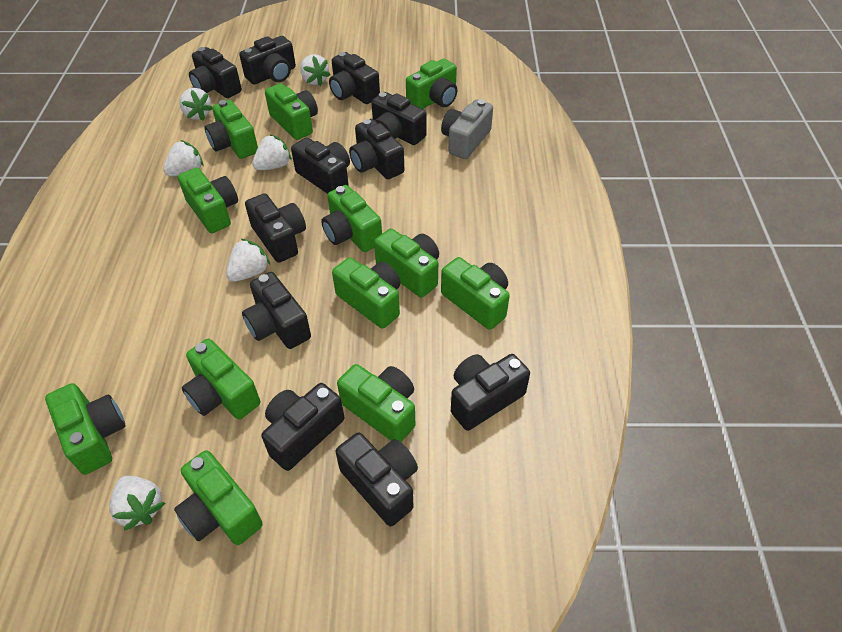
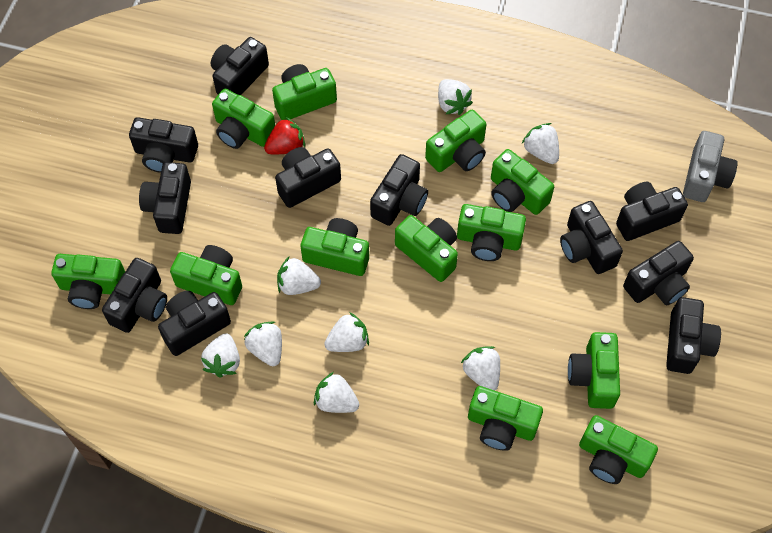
red strawberry: 0 -> 1
white strawberry: 6 -> 8

